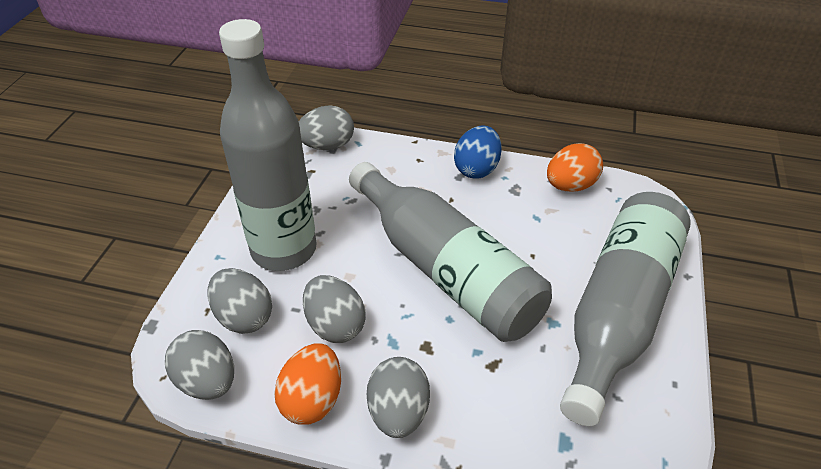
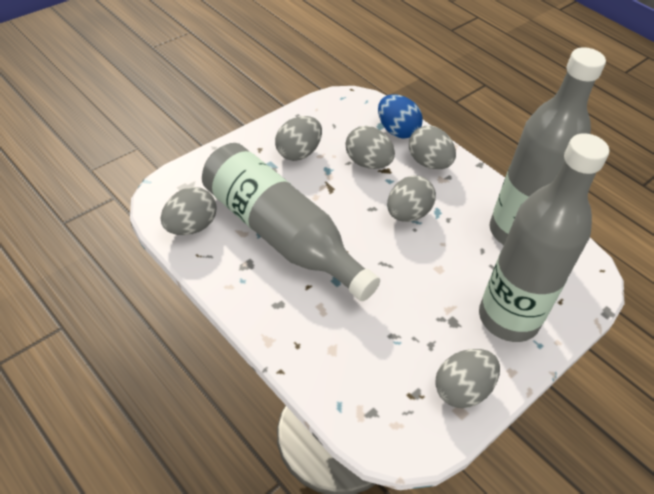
grey egg: 5 -> 6
orange egg: 2 -> 0

